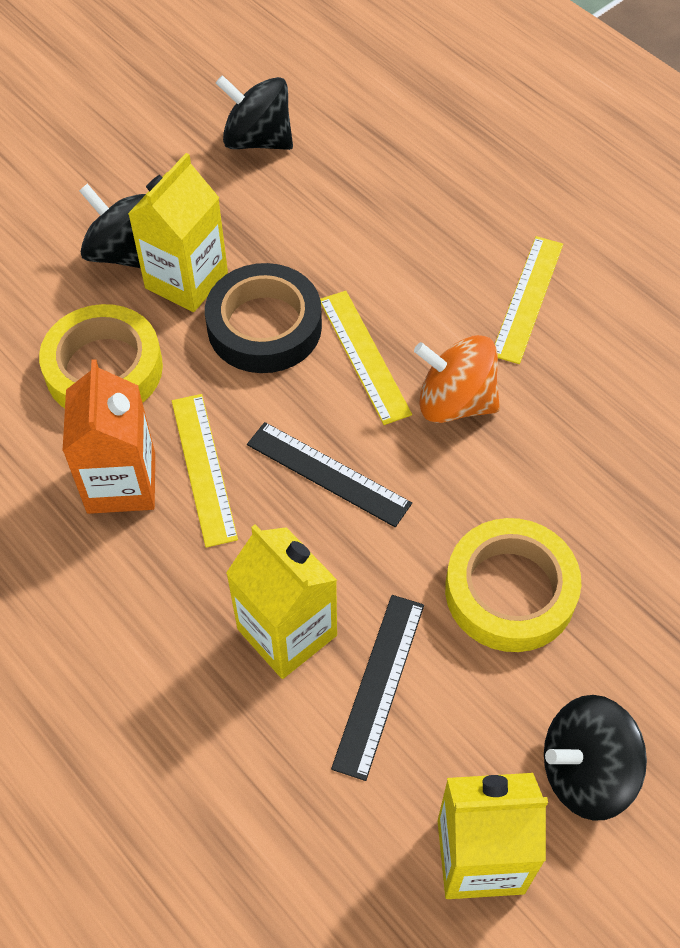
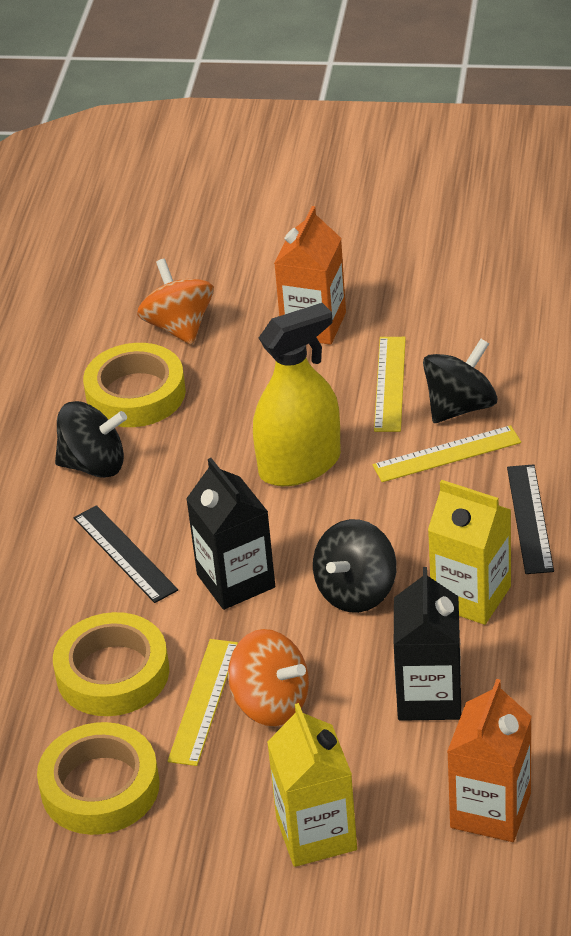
black carton: 0 -> 2
black tape: 1 -> 0
orange carton: 1 -> 2
orange spinning top: 1 -> 2
yellow carton: 3 -> 2
yellow spray bottle: 0 -> 1
yellow tape: 2 -> 3

